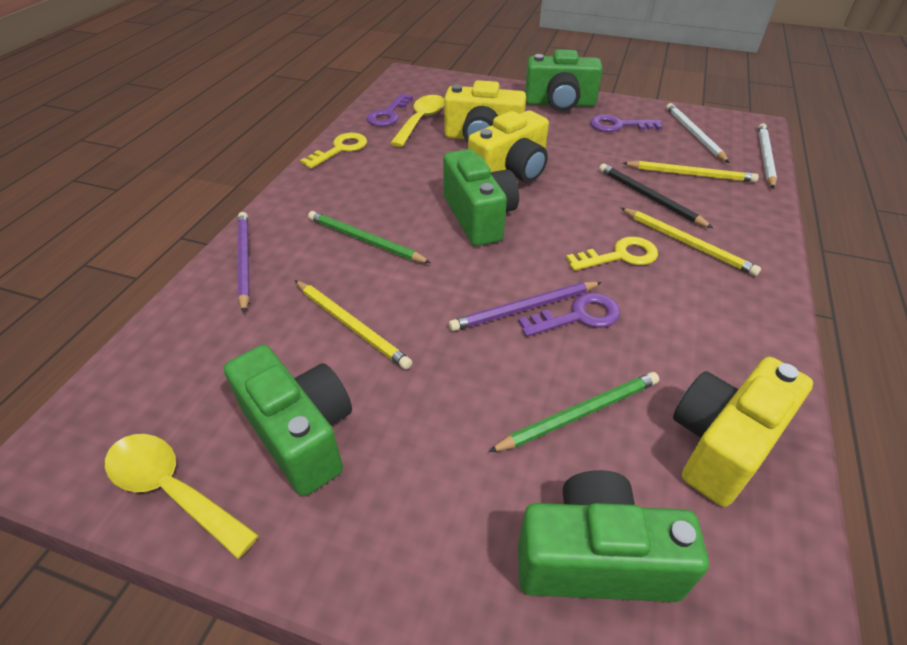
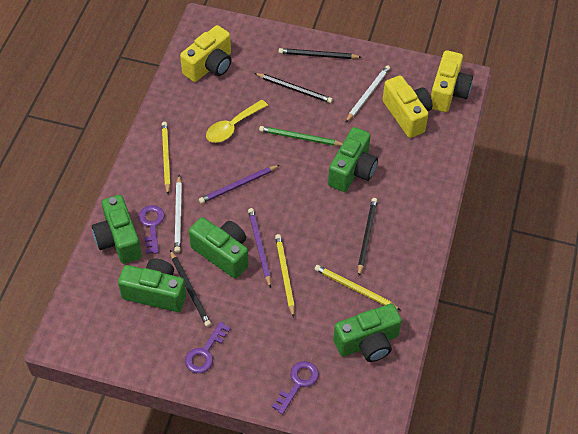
black pencil: 1 -> 4
green camera: 4 -> 5
green pencil: 2 -> 1
yellow key: 2 -> 0
yellow spoon: 2 -> 1

